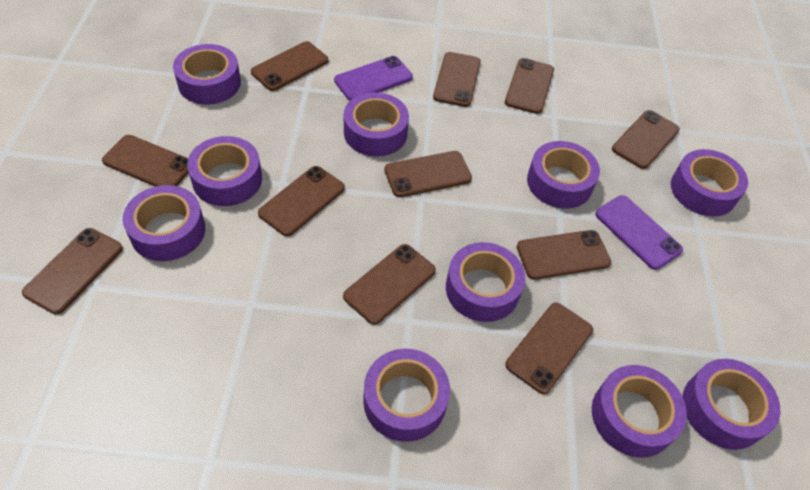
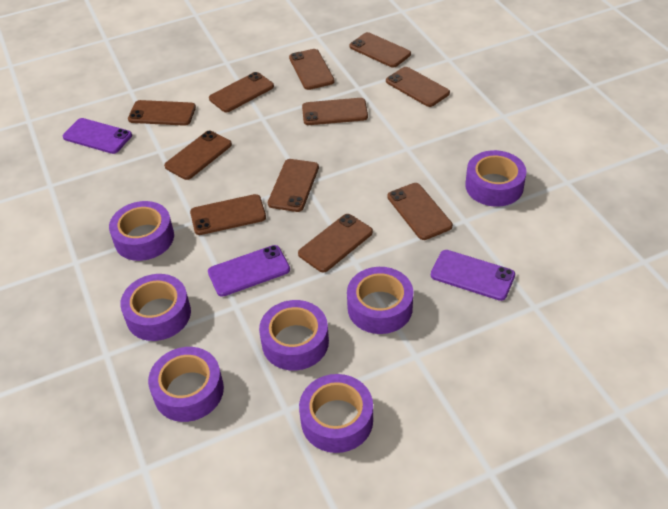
purple phone: 2 -> 3
purple tape: 10 -> 7

